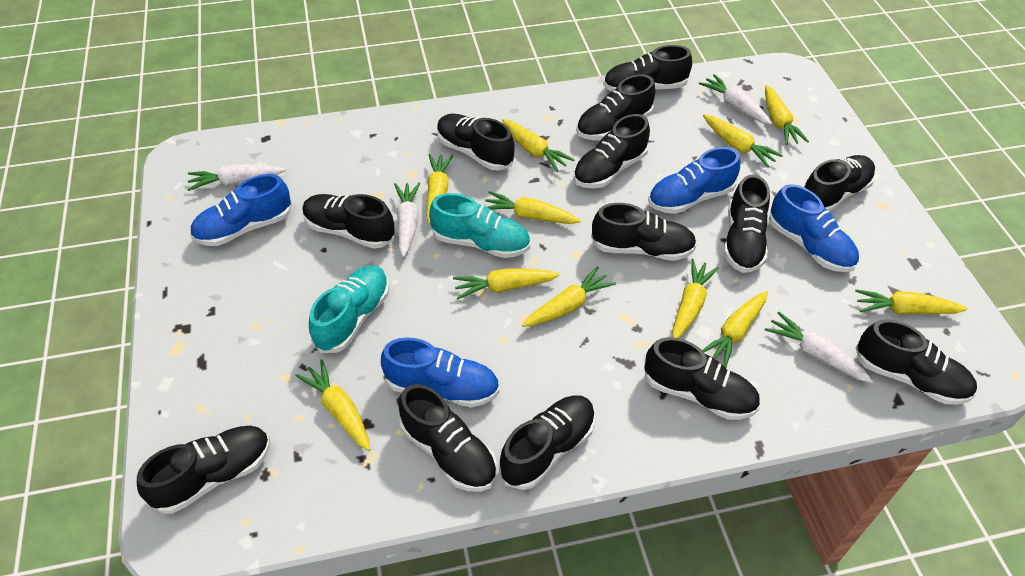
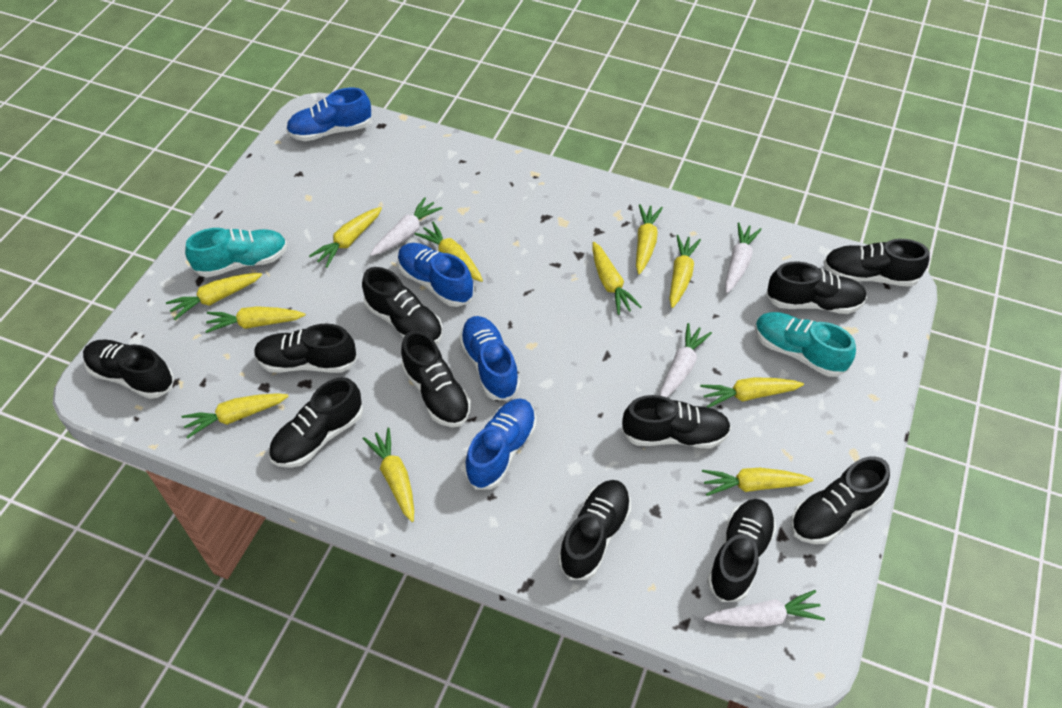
black shoe: 13 -> 11

